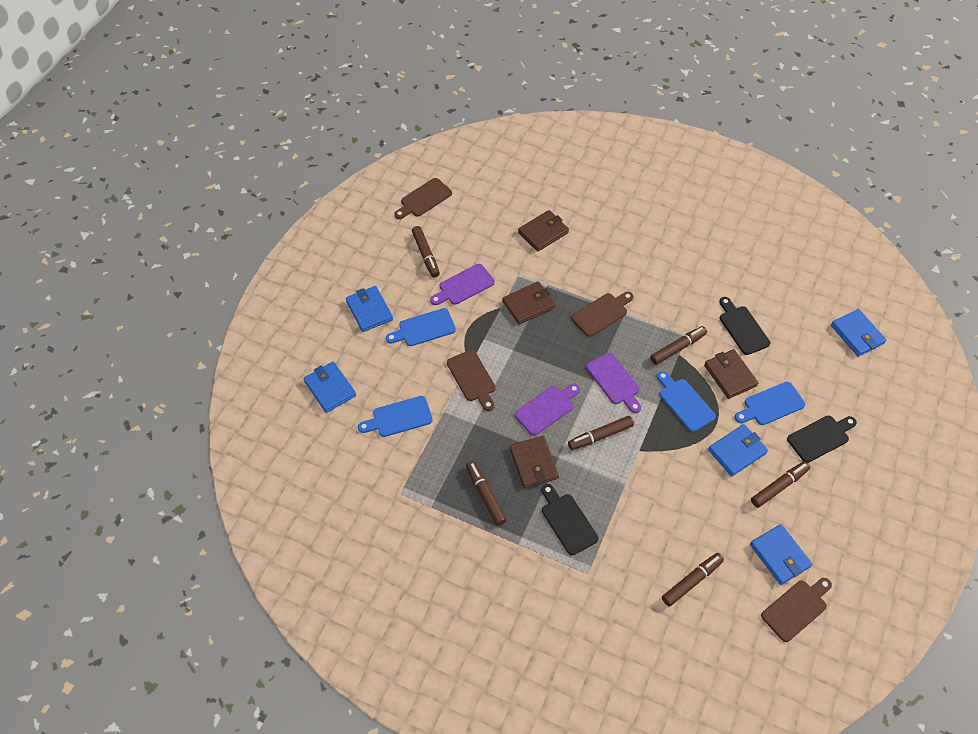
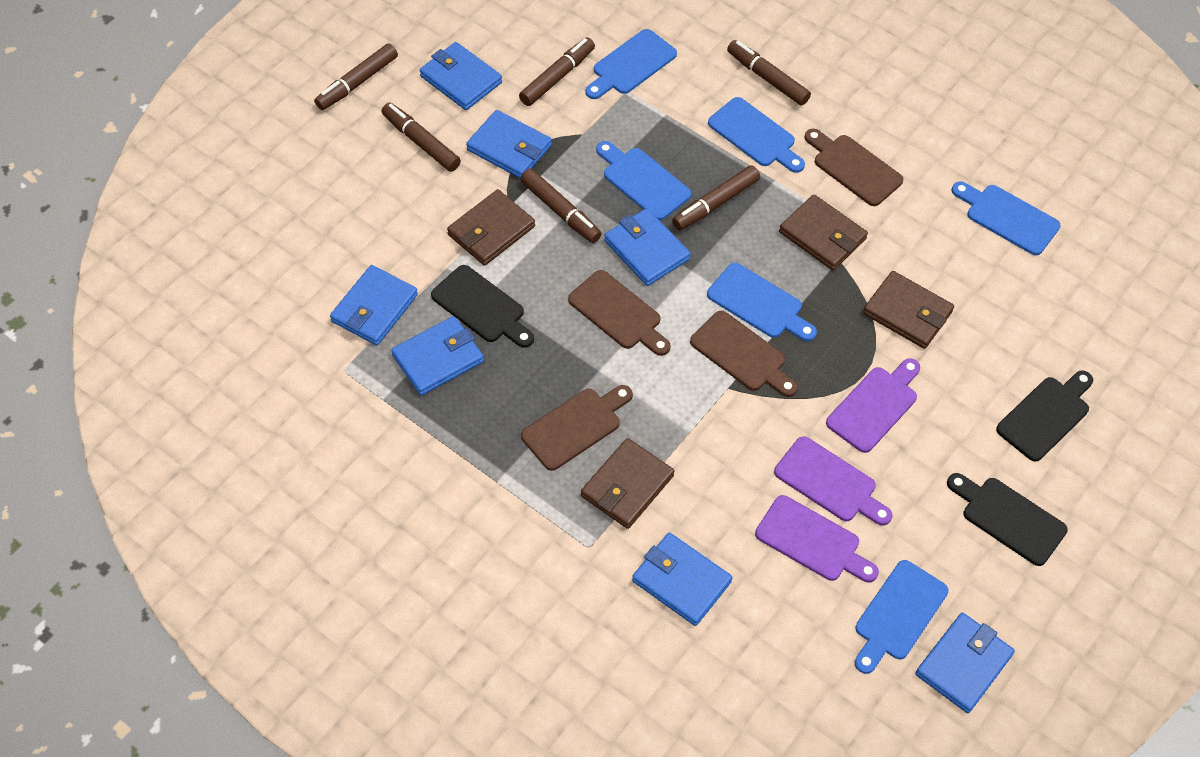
blue cutting board: 4 -> 6
blue wallet: 5 -> 7

